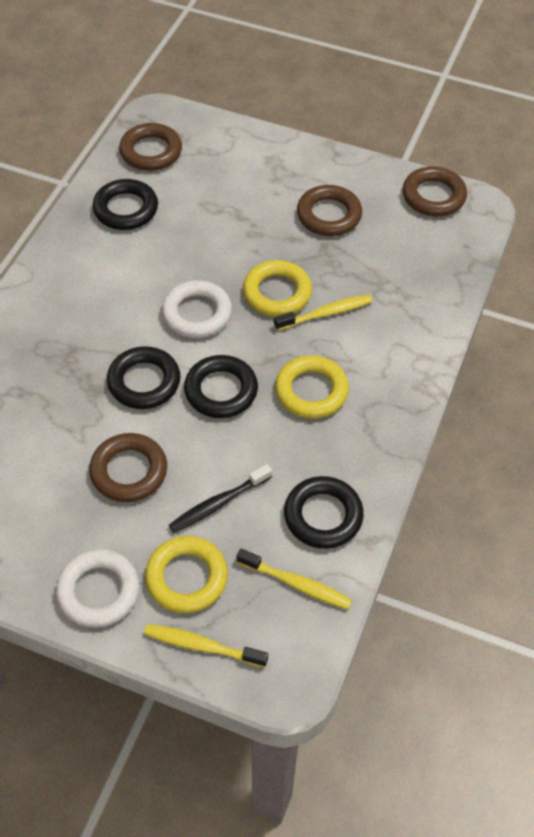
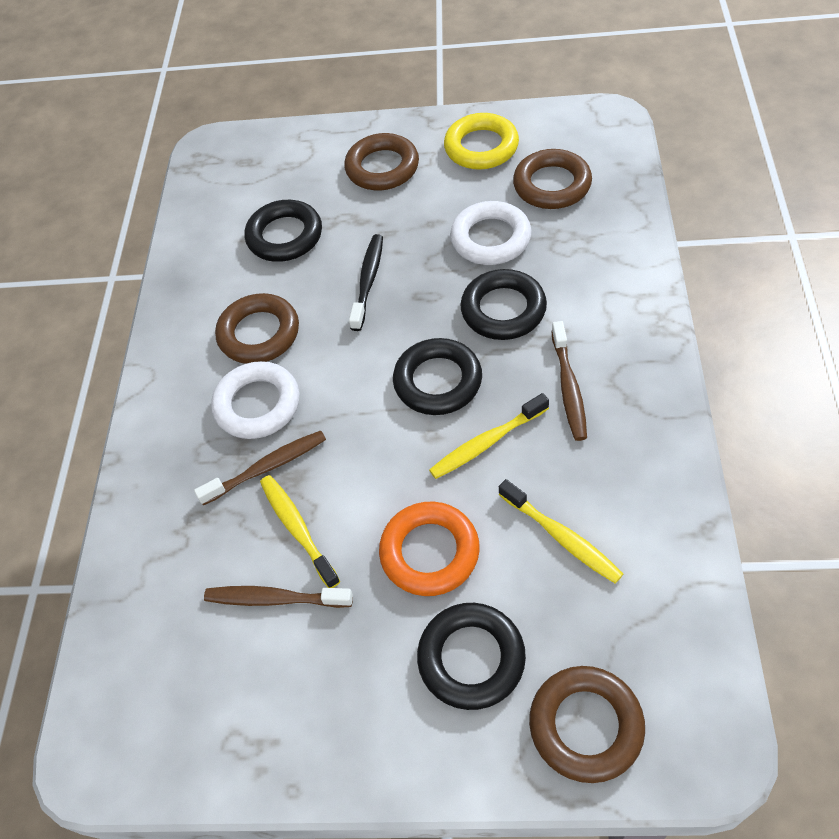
brown toothbrush: 0 -> 3
orange ring: 0 -> 1
yellow ring: 3 -> 1

